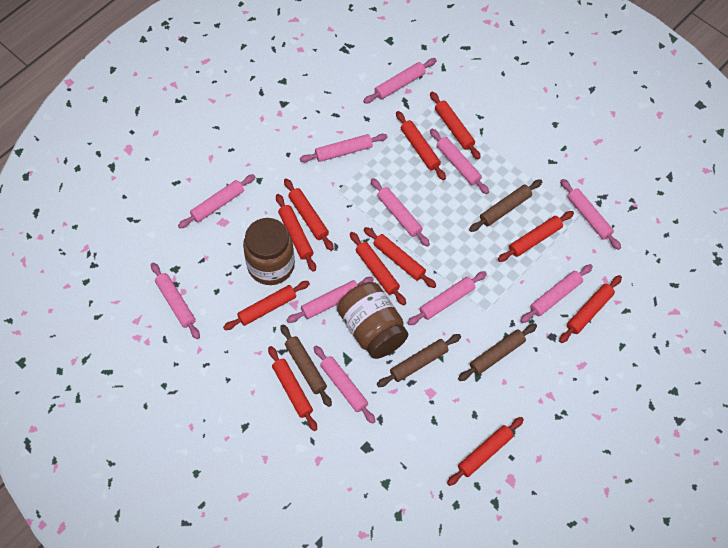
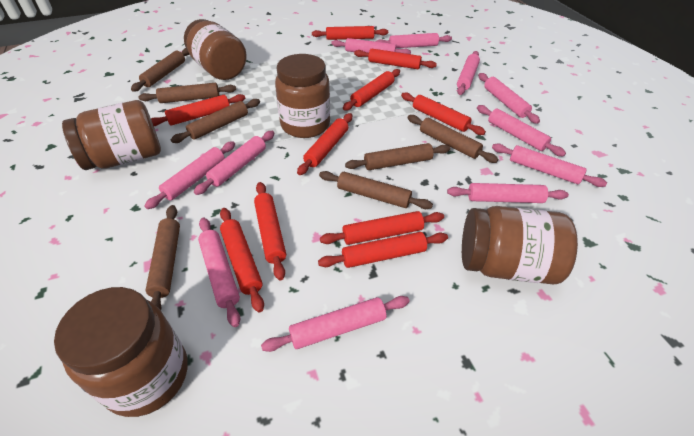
brown jar: 2 -> 5
brown rolling pin: 4 -> 7
red rolling pin: 11 -> 10

